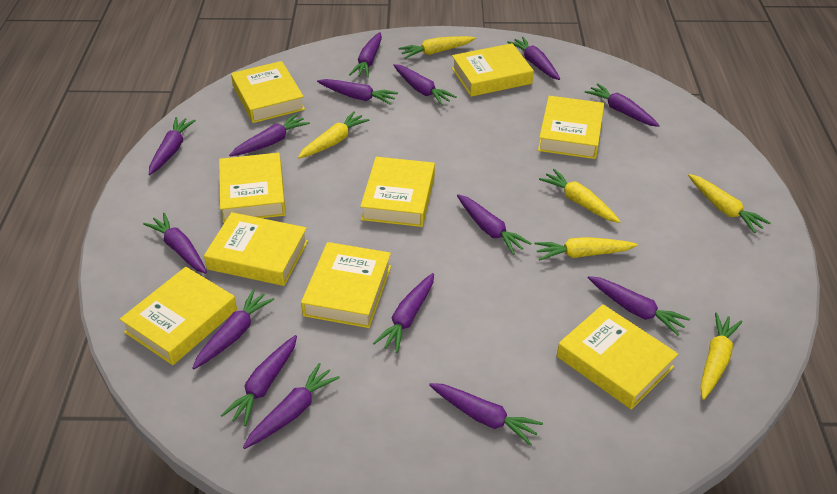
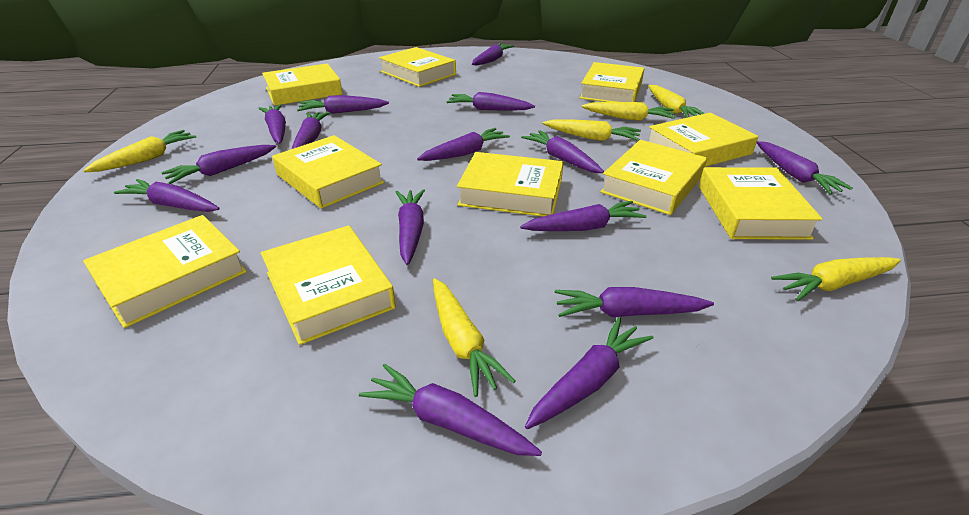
yellow book: 9 -> 10

